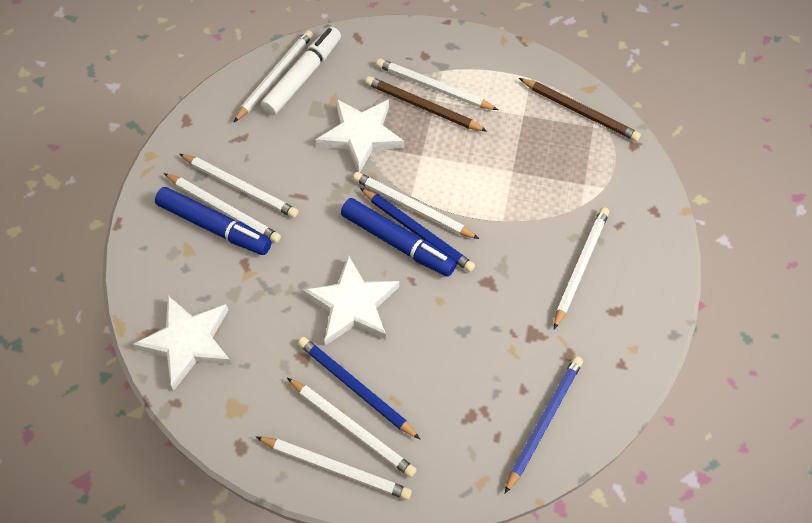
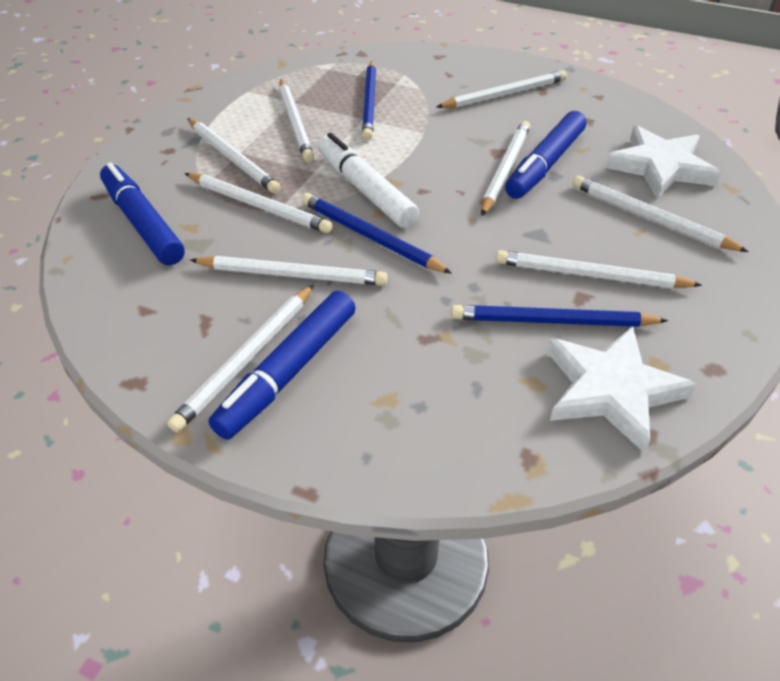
blue marker: 2 -> 3
brown pencil: 2 -> 0
white pencil: 8 -> 9
white star: 3 -> 2

